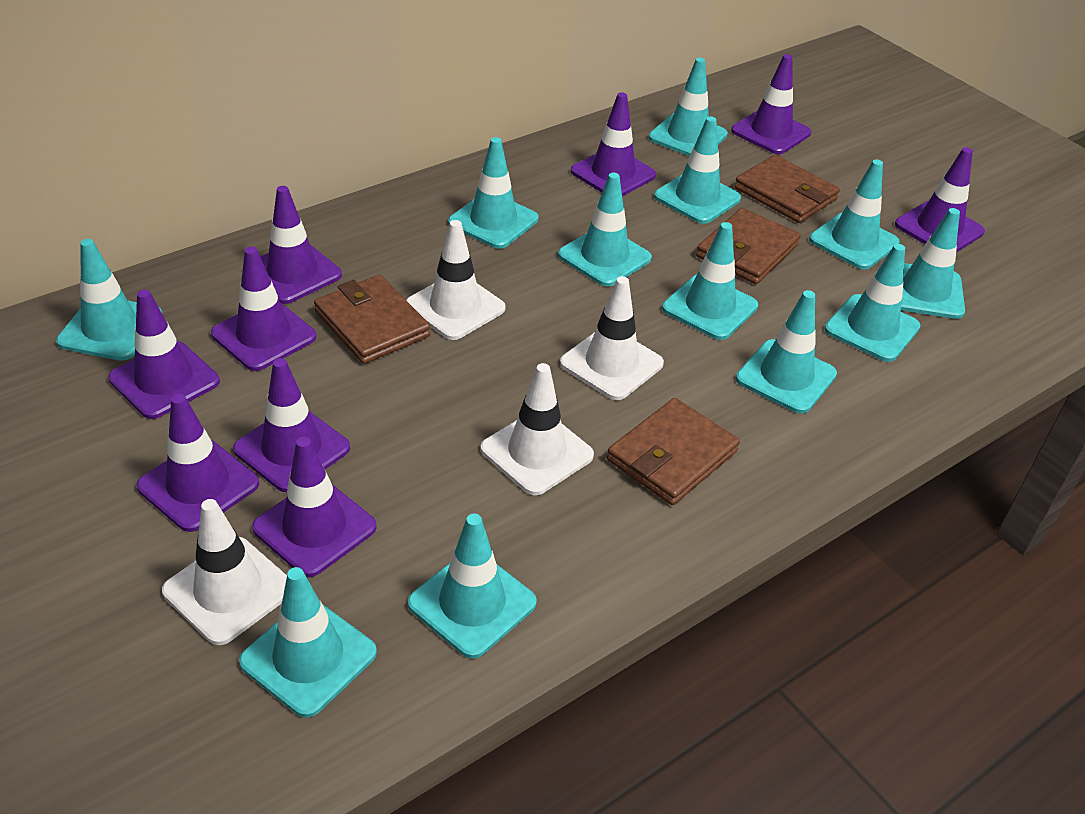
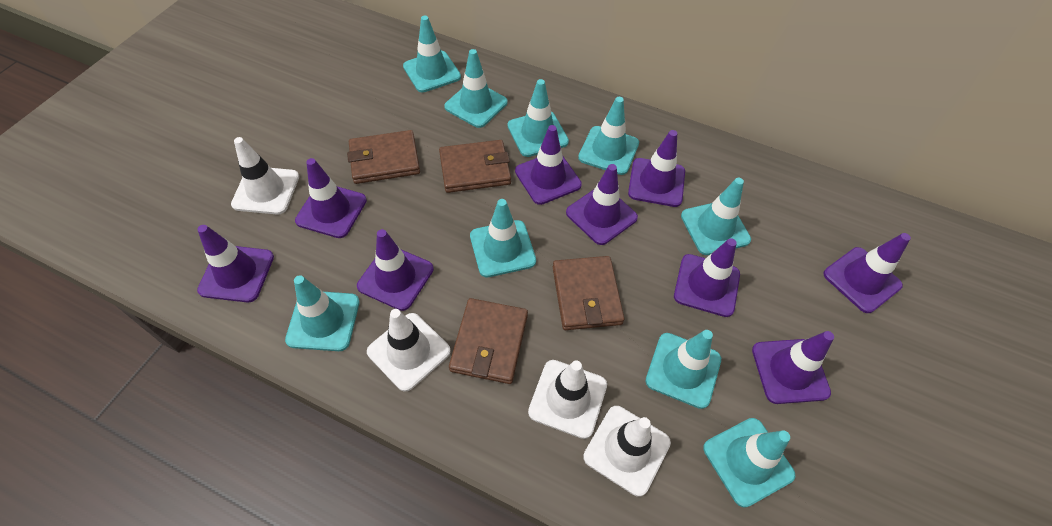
turquoise traffic cone: 12 -> 9

